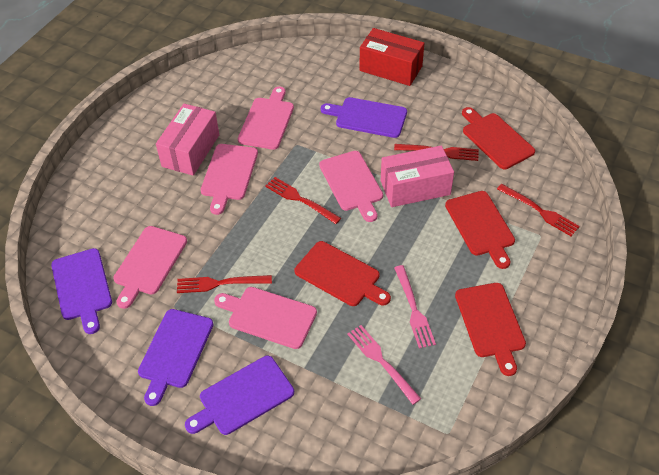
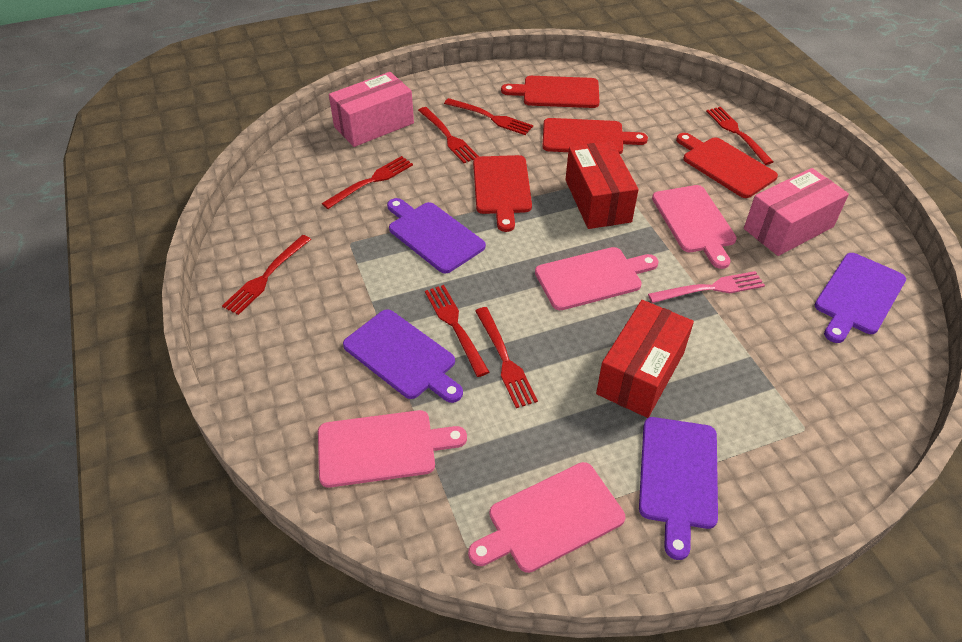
pink cutting board: 5 -> 4
pink fork: 2 -> 1
red box: 1 -> 2
red fork: 4 -> 7

